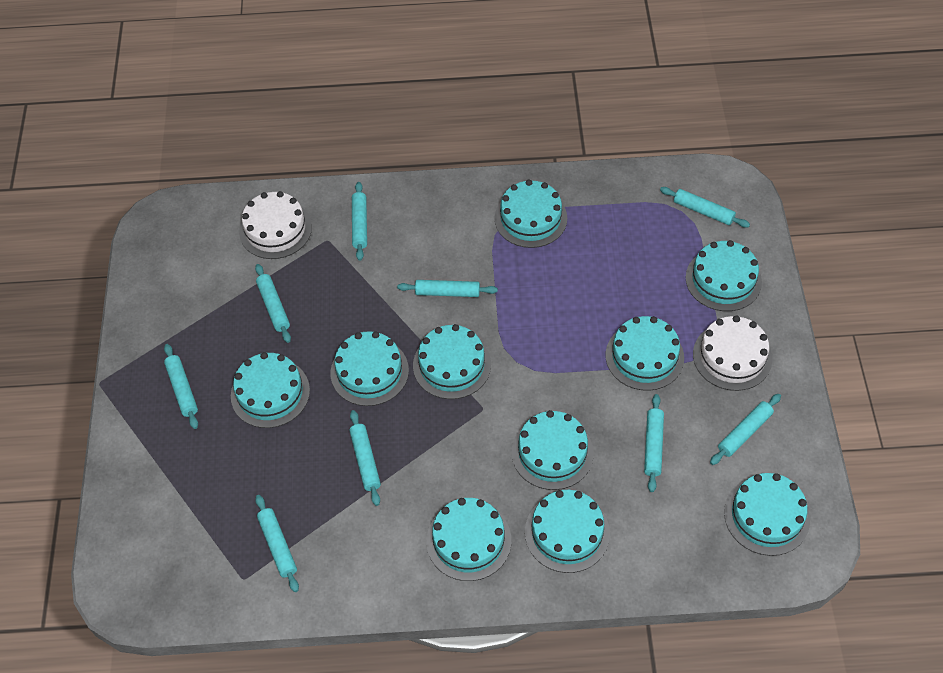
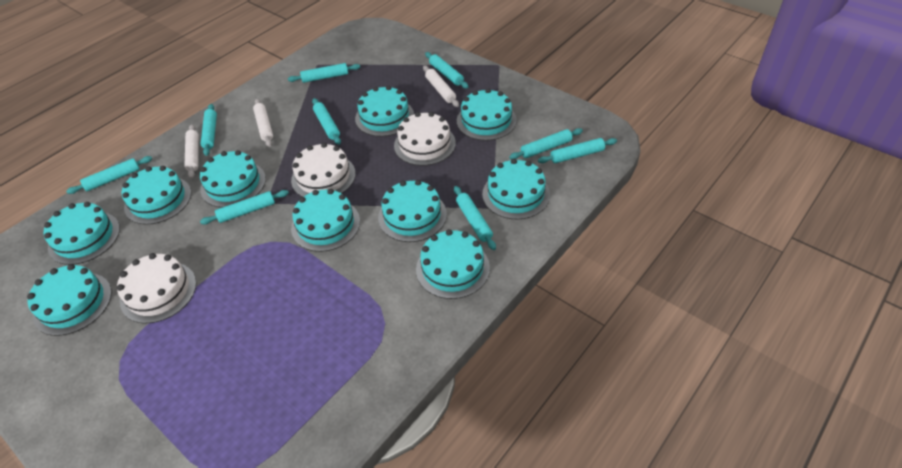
white cake: 2 -> 3
white rolling pin: 0 -> 3

